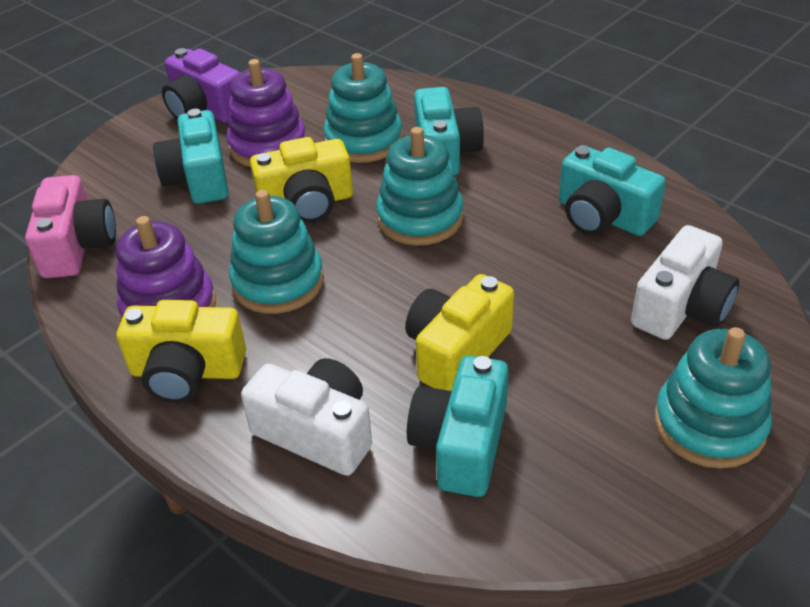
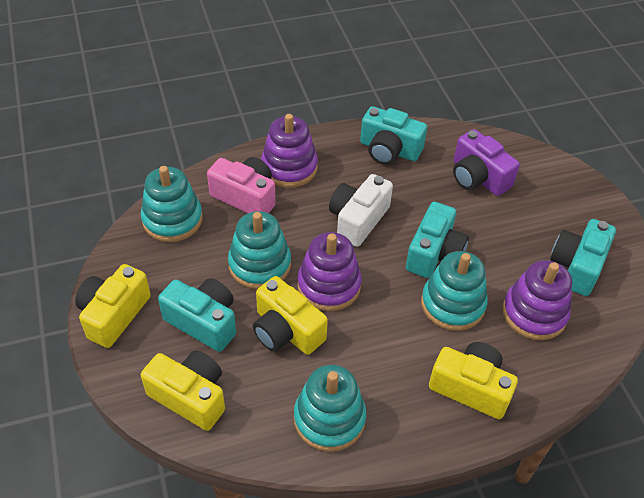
purple stacking toy: 2 -> 3
white camera: 2 -> 1
yellow camera: 3 -> 4

